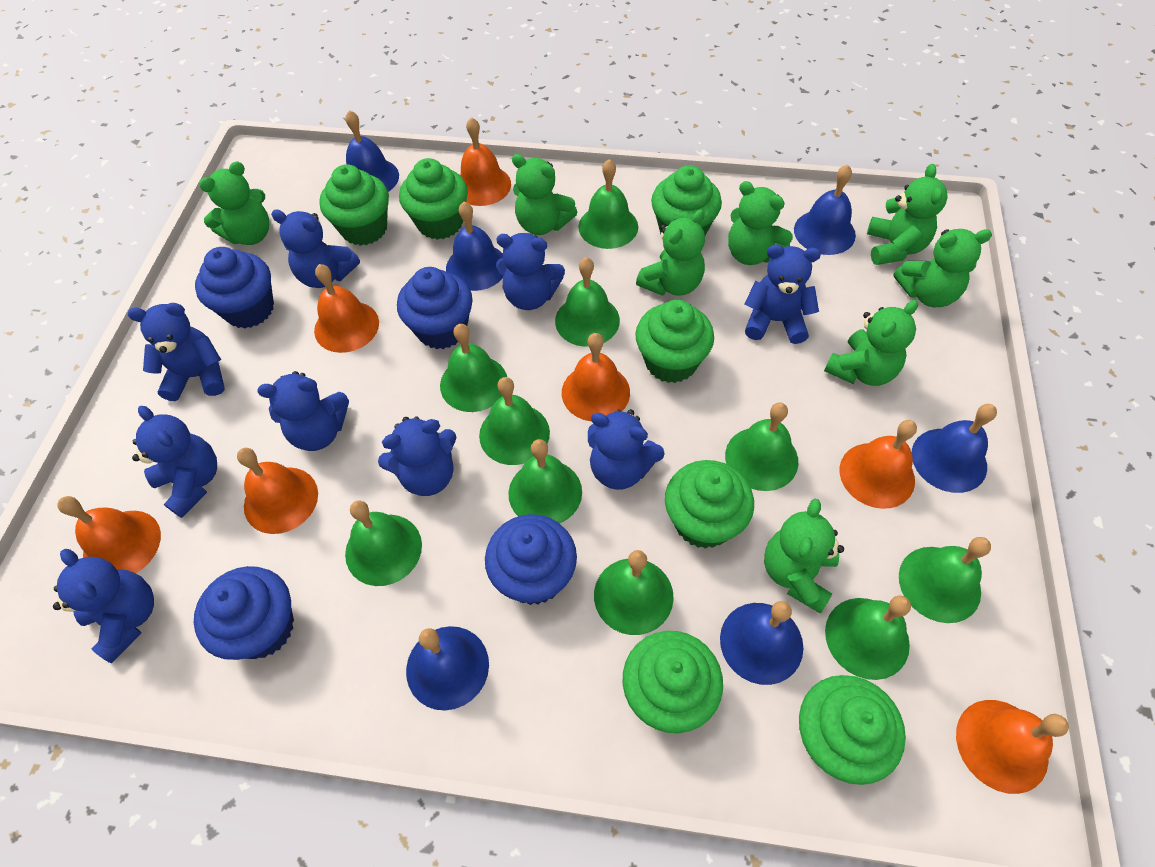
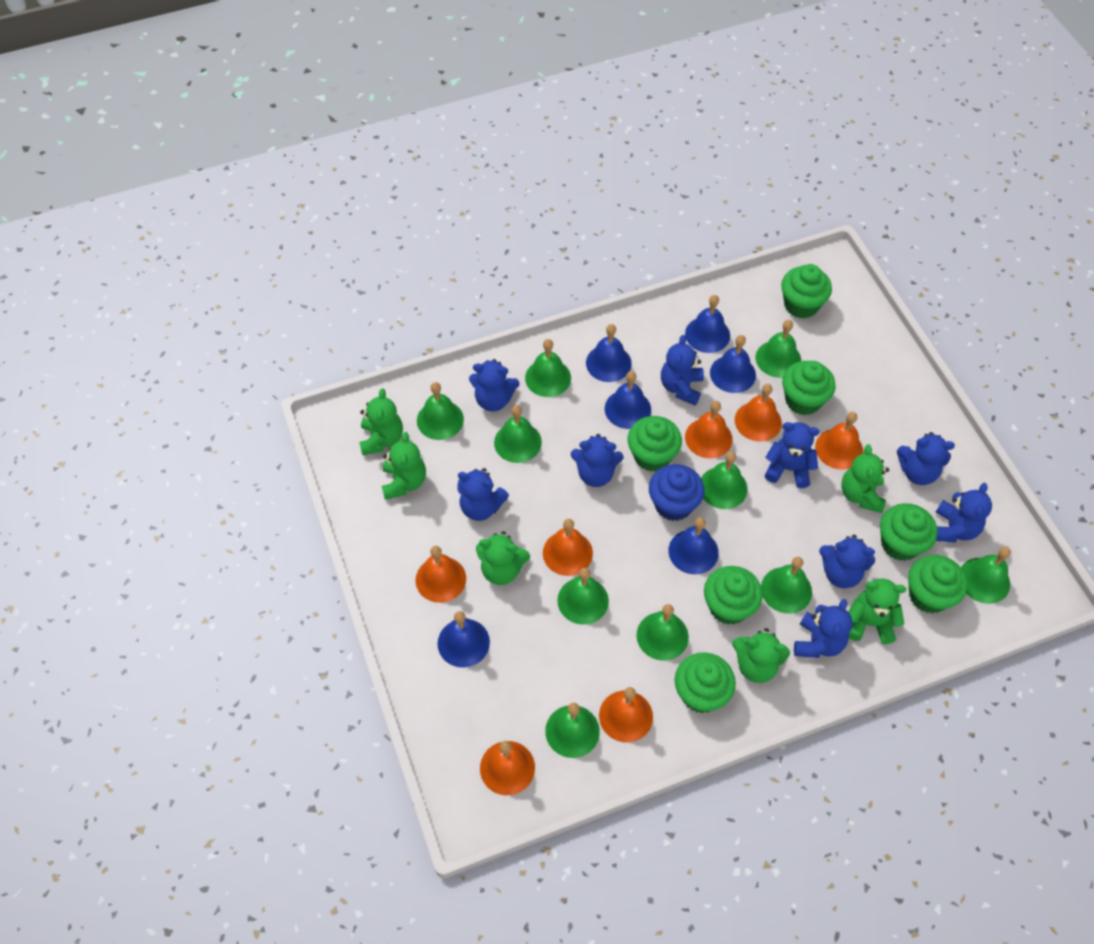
blue cupcake: 4 -> 1
green teddy bear: 8 -> 6

